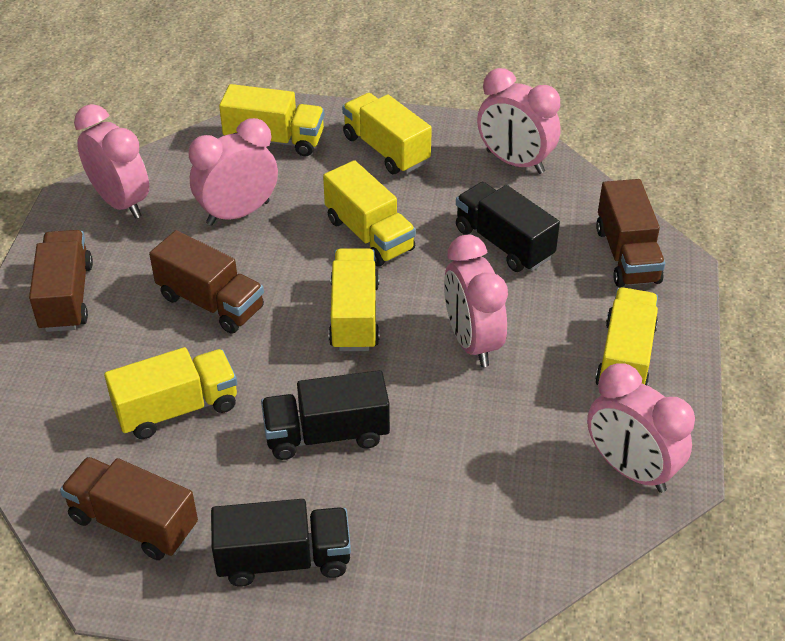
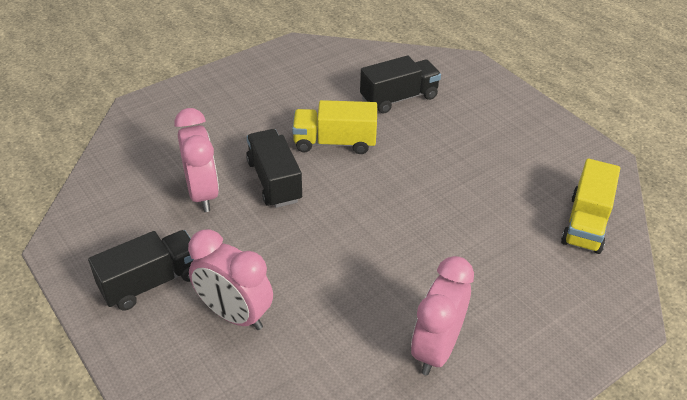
brown truck: 4 -> 0
pink clock: 5 -> 3
yellow truck: 6 -> 2

